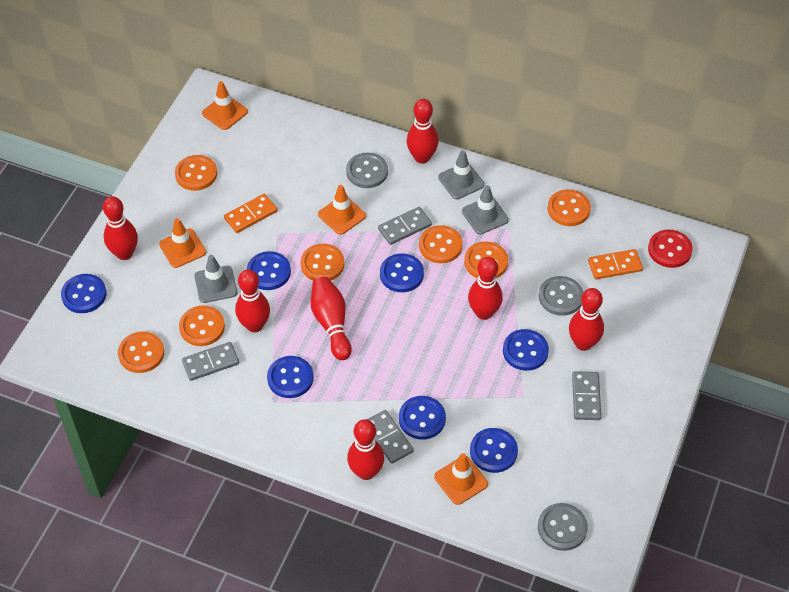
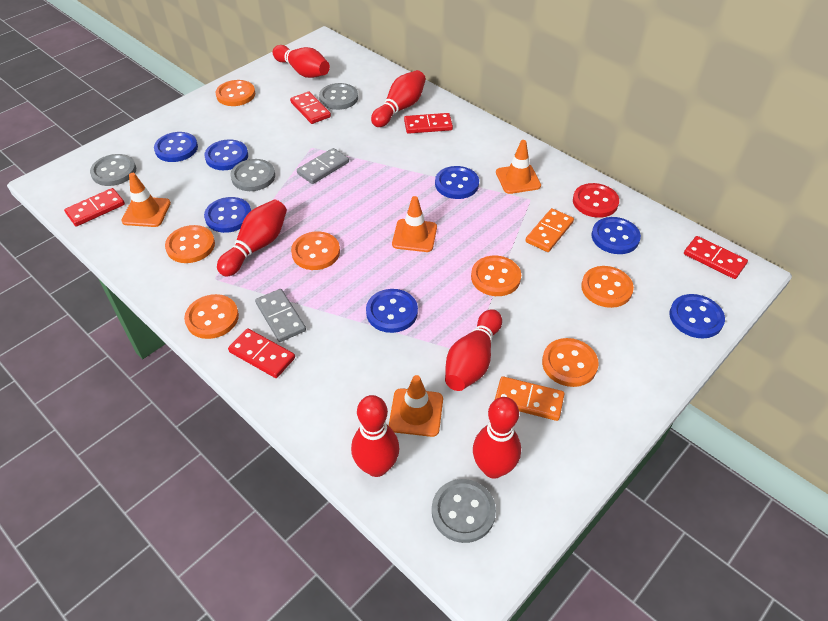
grey button: 3 -> 4
grey domino: 4 -> 2
grey traffic cone: 3 -> 0
red bowling pin: 7 -> 6
red domino: 0 -> 5

